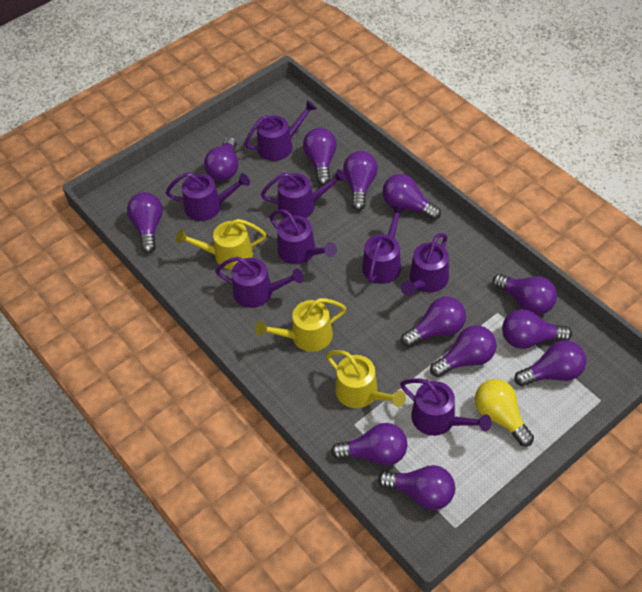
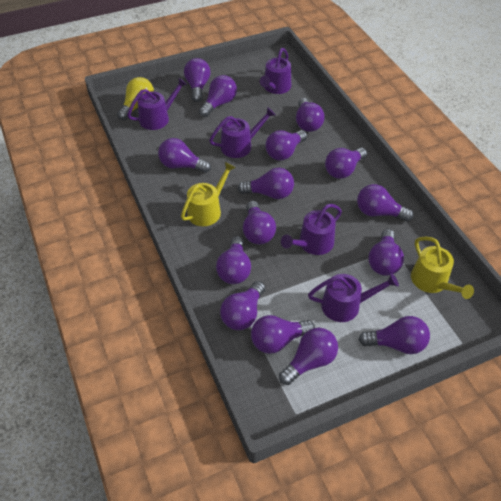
purple light bulb: 12 -> 15
purple watering can: 8 -> 5
yellow watering can: 3 -> 2

